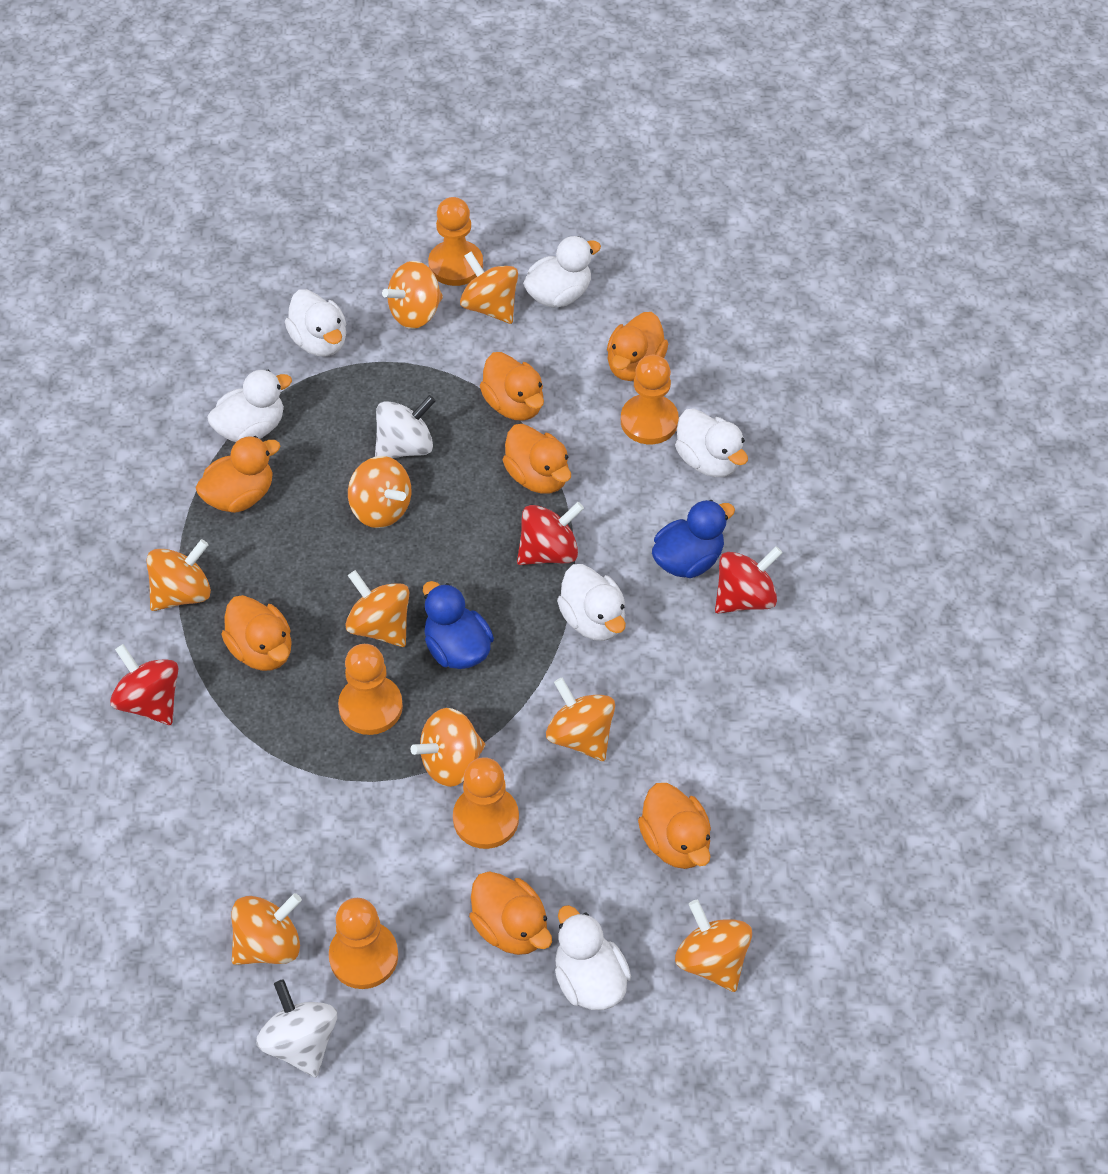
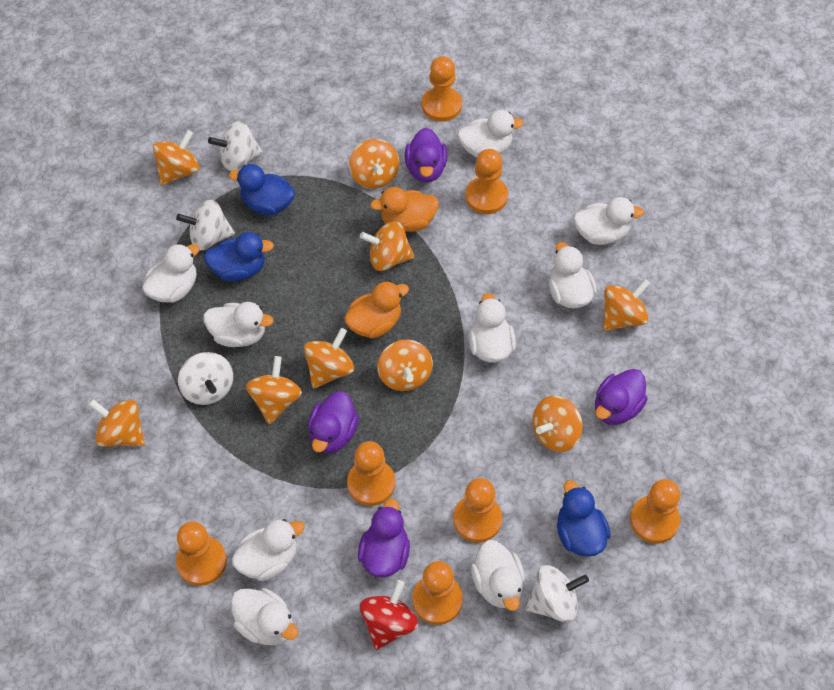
blue duck: 2 -> 3
orange duck: 7 -> 2
orange pawn: 5 -> 7
purple duck: 0 -> 4
red spinning top: 3 -> 1
white duck: 6 -> 9
white spinning top: 2 -> 4

